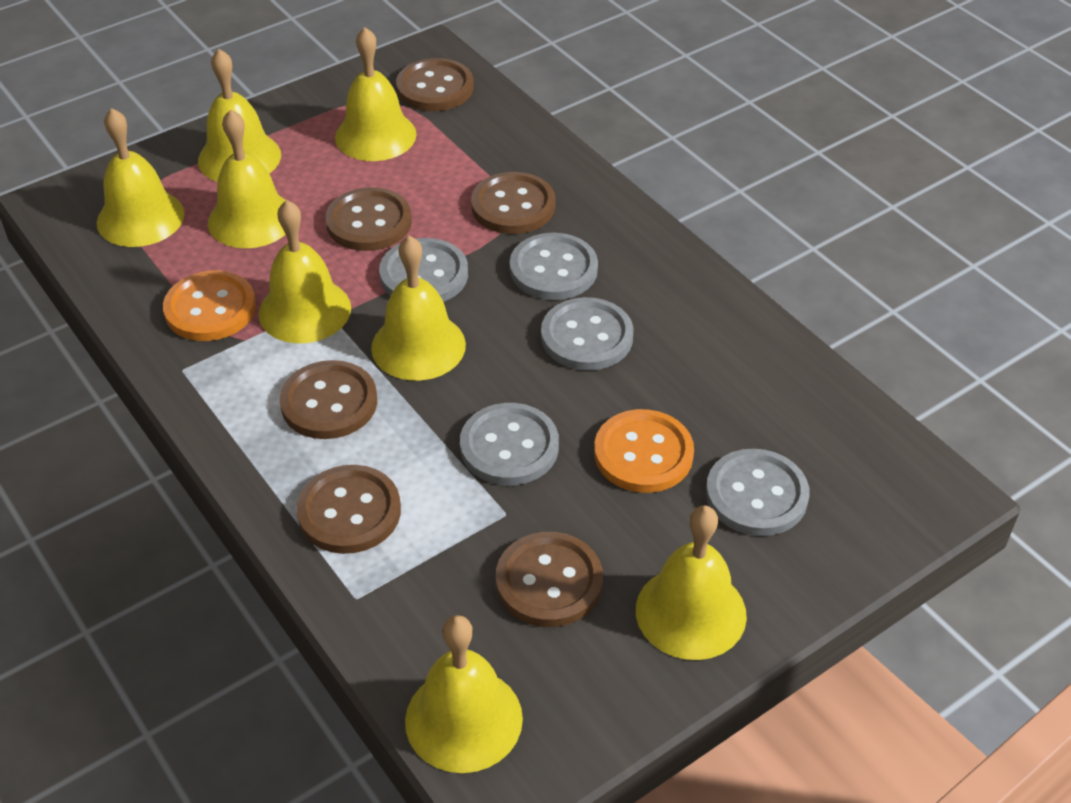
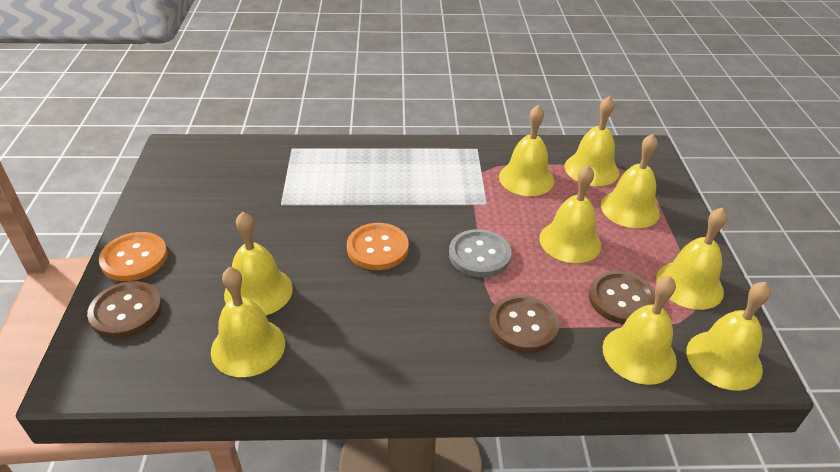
brown button: 6 -> 3
grey button: 5 -> 1
yellow bell: 8 -> 9

